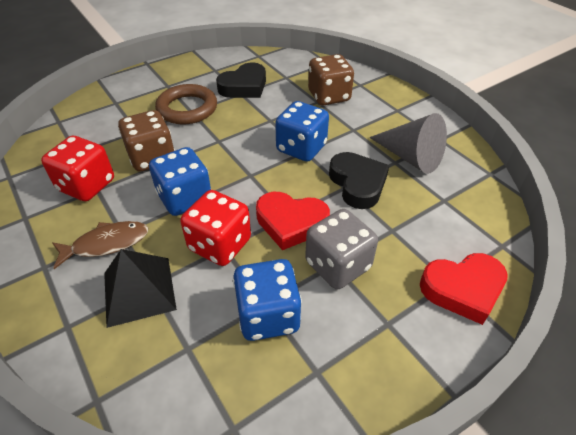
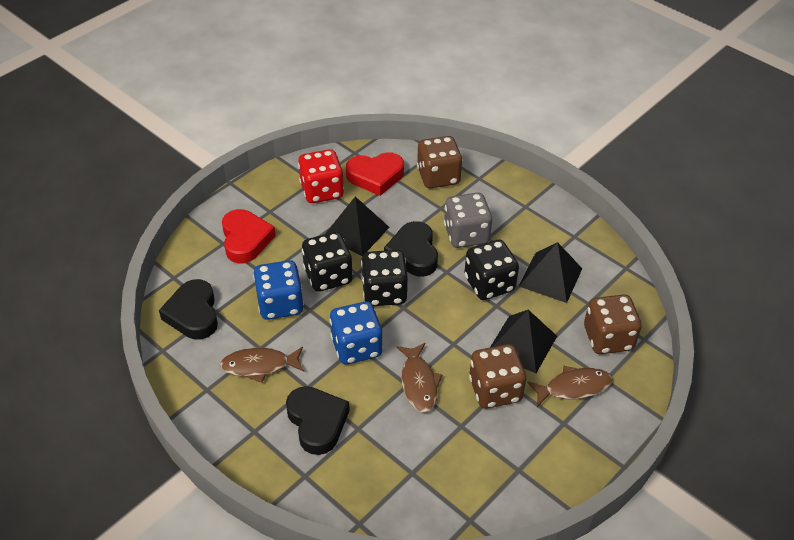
black dice: 0 -> 3
black heart: 2 -> 3
black pyramid: 1 -> 3
blue dice: 3 -> 2
brown dice: 2 -> 3
brown fish: 1 -> 3
brown ring: 1 -> 0
grey cone: 1 -> 0
red dice: 2 -> 1

